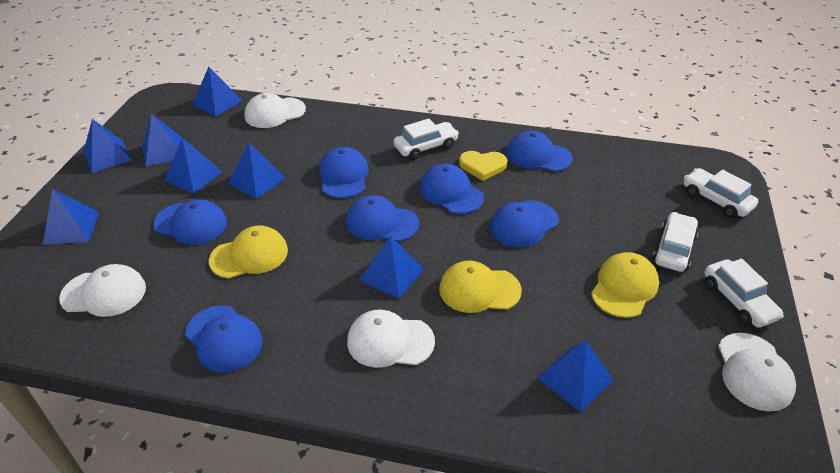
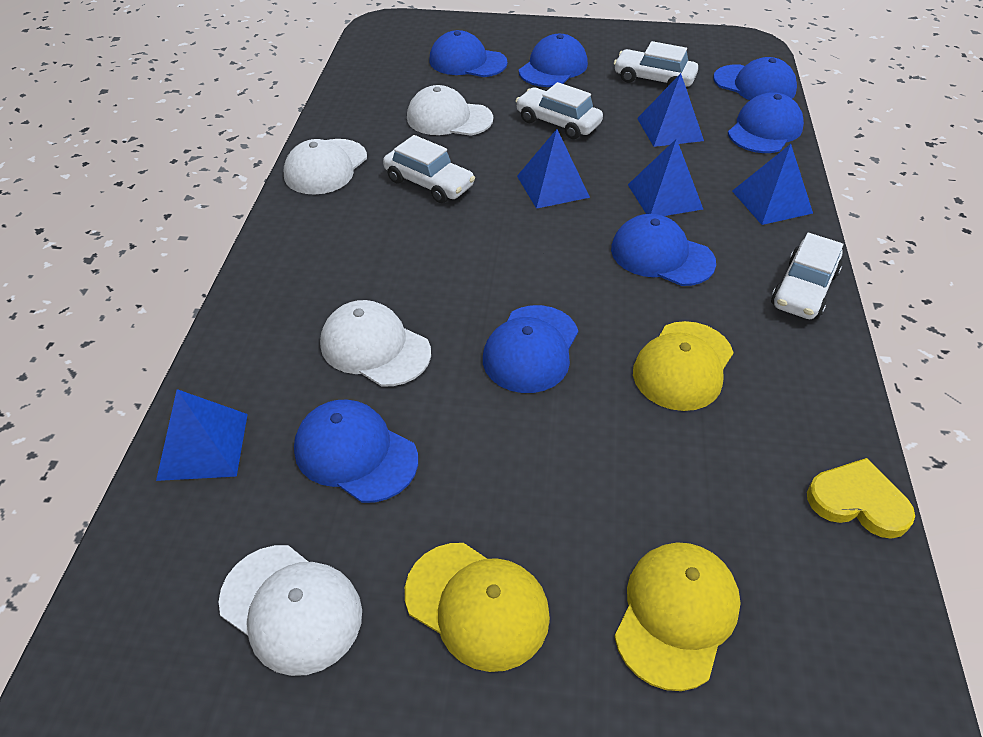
blue pyramid: 8 -> 5

